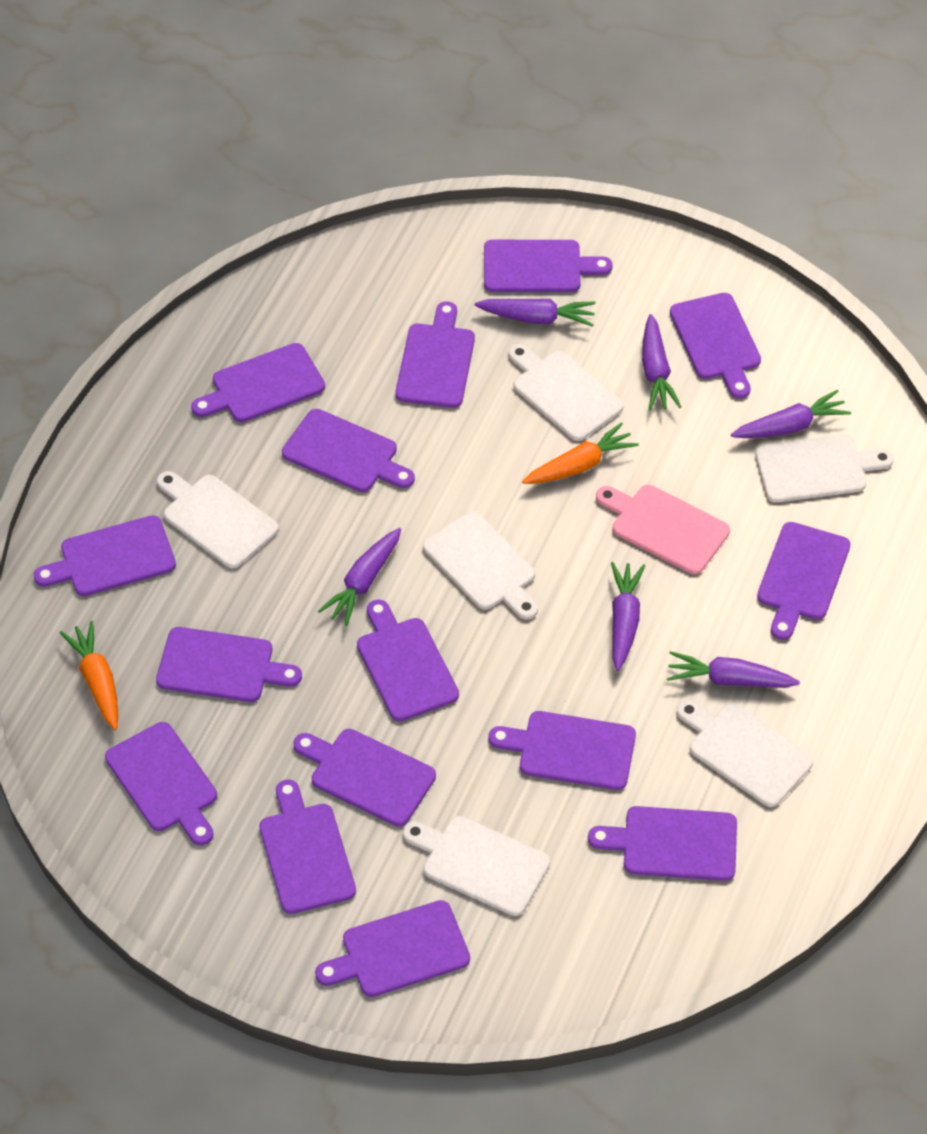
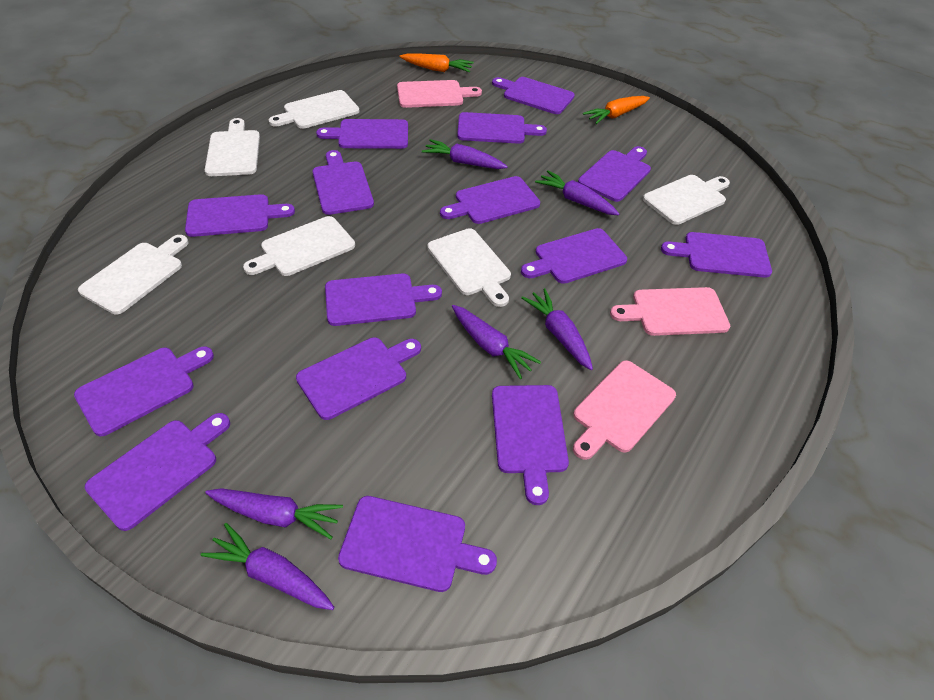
pink cutting board: 1 -> 3

